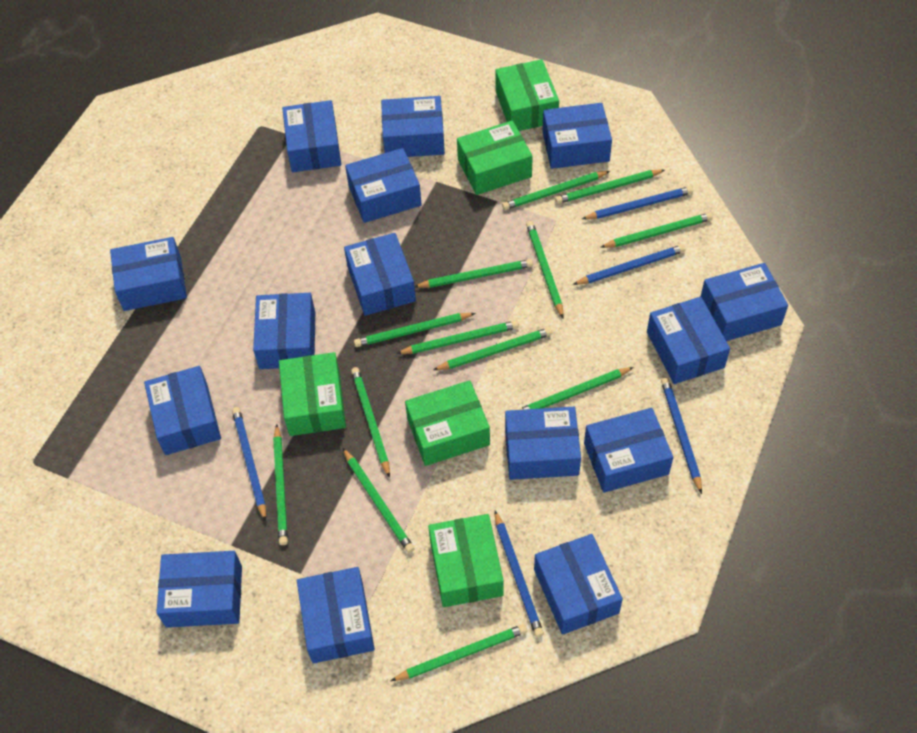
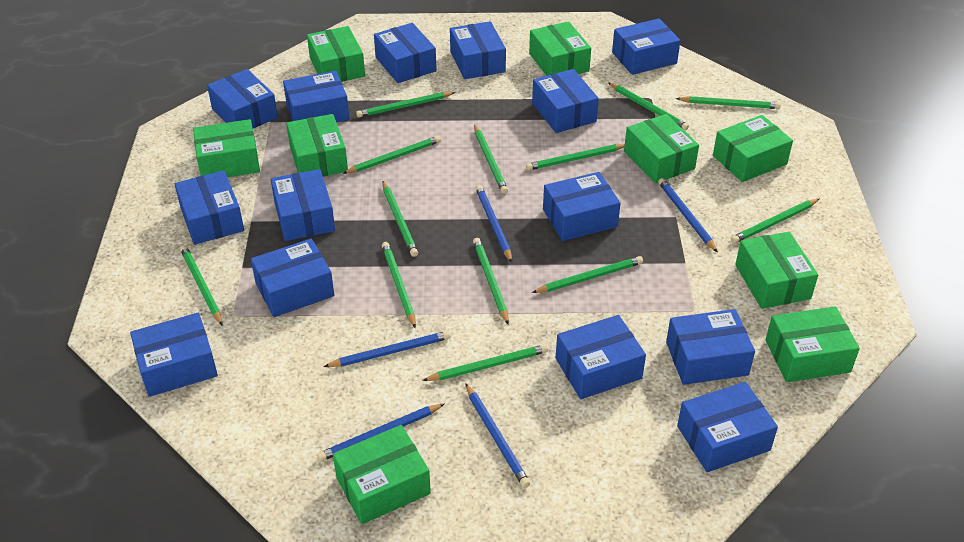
blue box: 15 -> 14
green box: 5 -> 9

